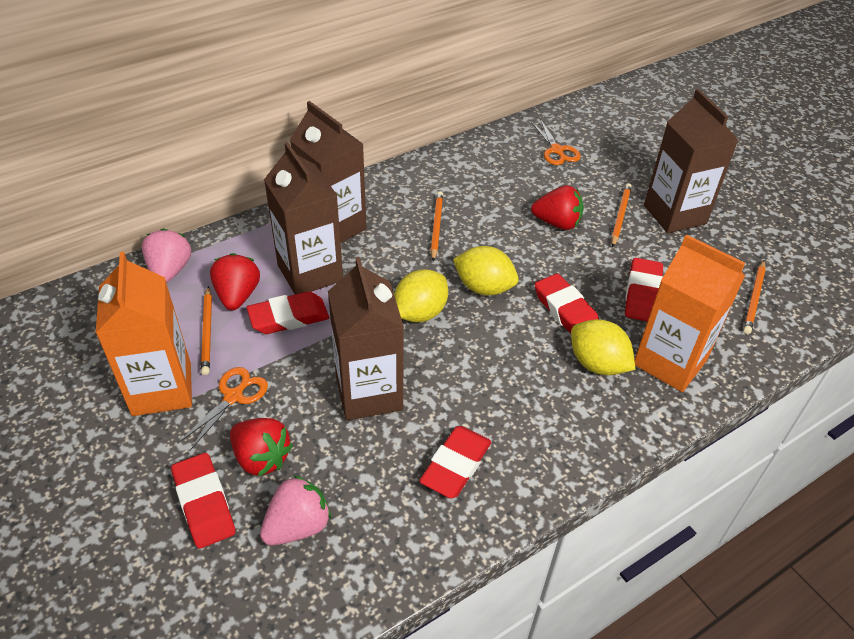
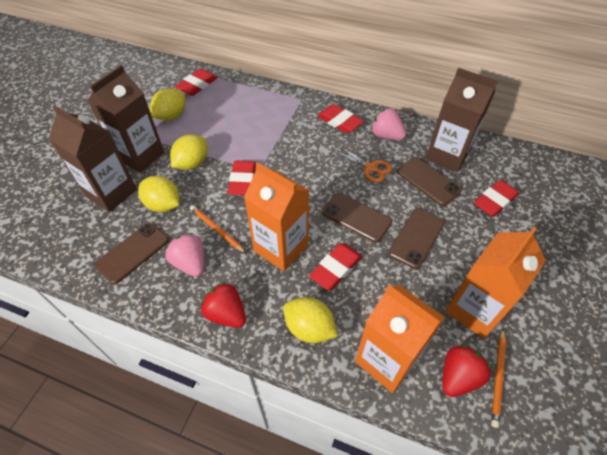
brown carton: 4 -> 3
brown phone: 0 -> 4
orange carton: 2 -> 3
orange pencil: 4 -> 2
orange scissors: 2 -> 1
red strawberry: 3 -> 2
yellow lemon: 3 -> 4

